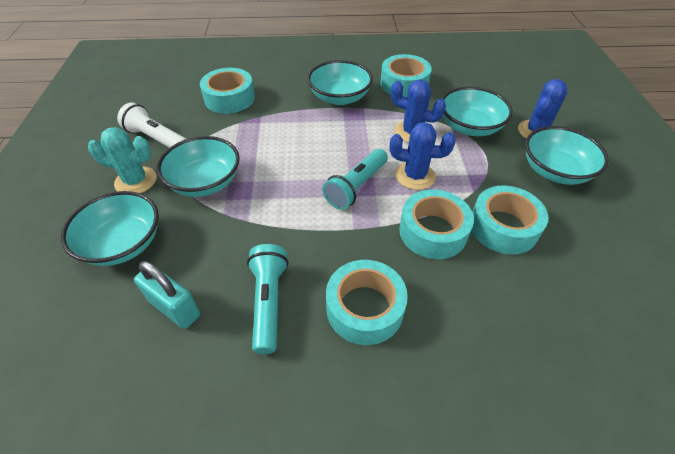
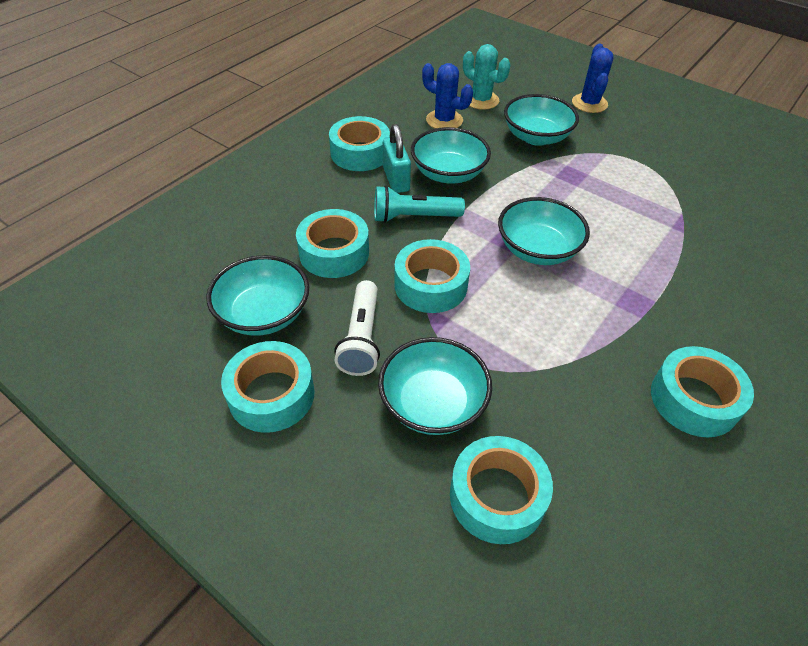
blue cactus: 3 -> 2
turquoise flashlight: 2 -> 1
turquoise tape: 5 -> 6

